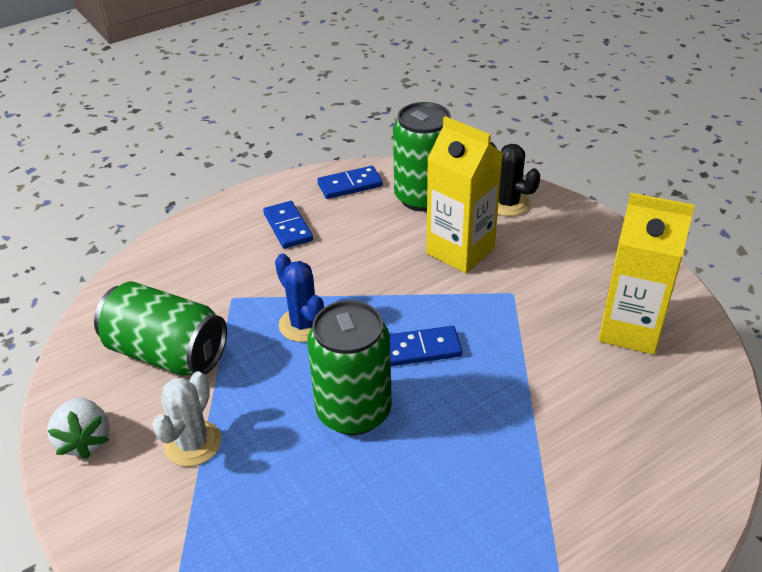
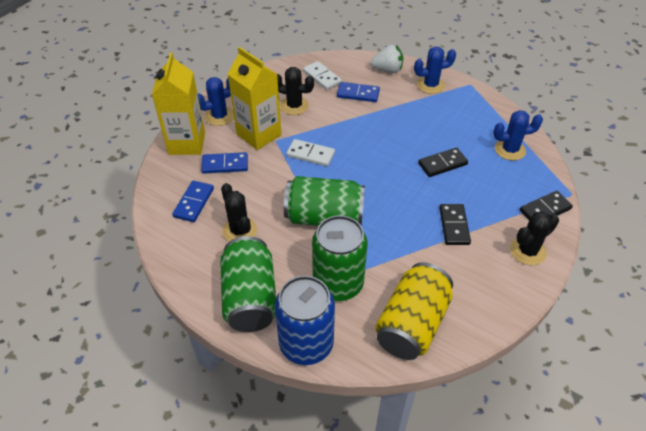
black cactus: 1 -> 3
black domino: 0 -> 3
blue cactus: 1 -> 3
blue can: 0 -> 1
white cactus: 1 -> 0
white domino: 0 -> 2
yellow can: 0 -> 1

